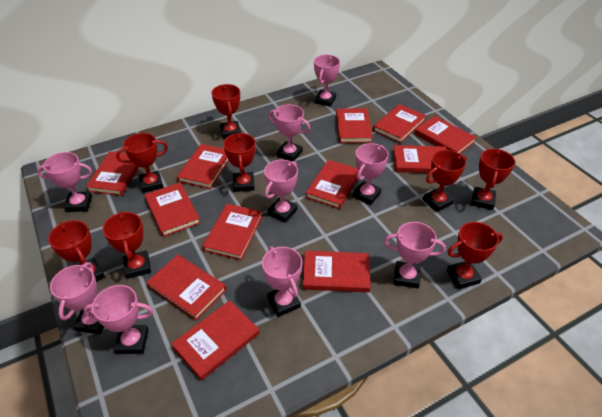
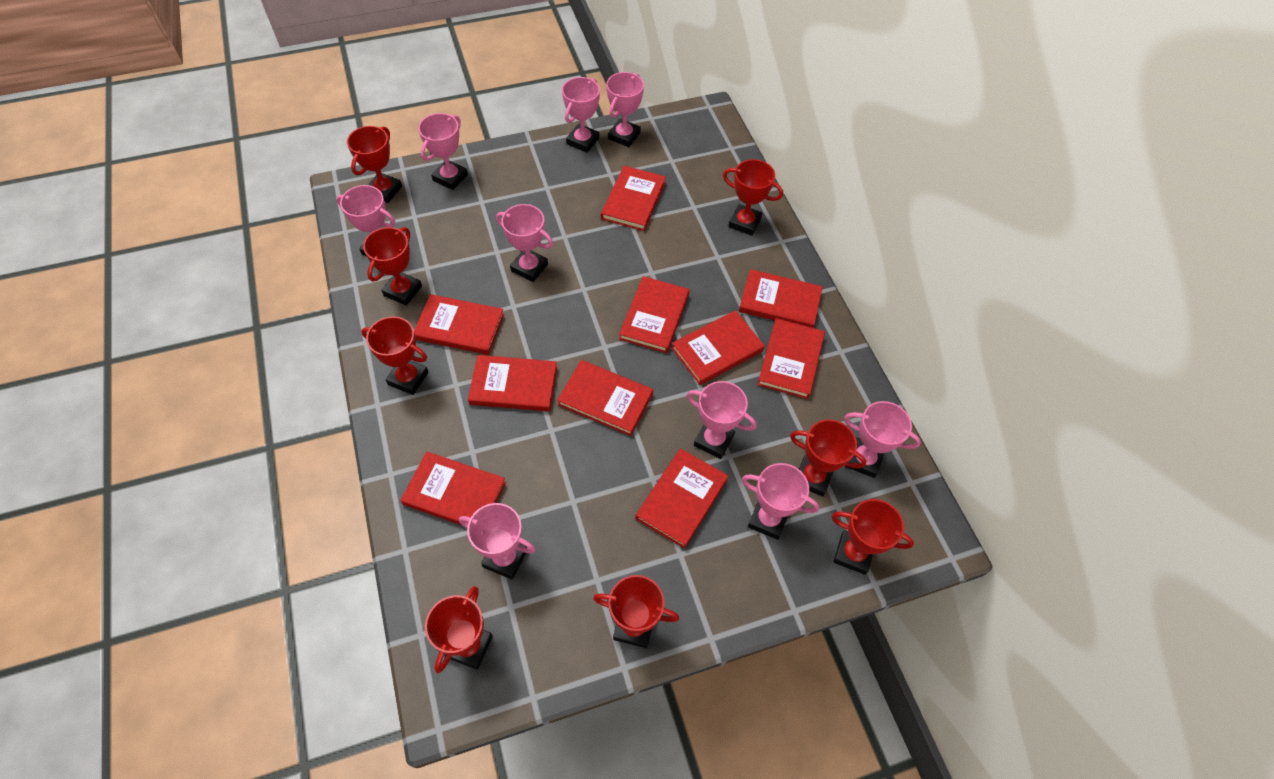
red book: 12 -> 10

